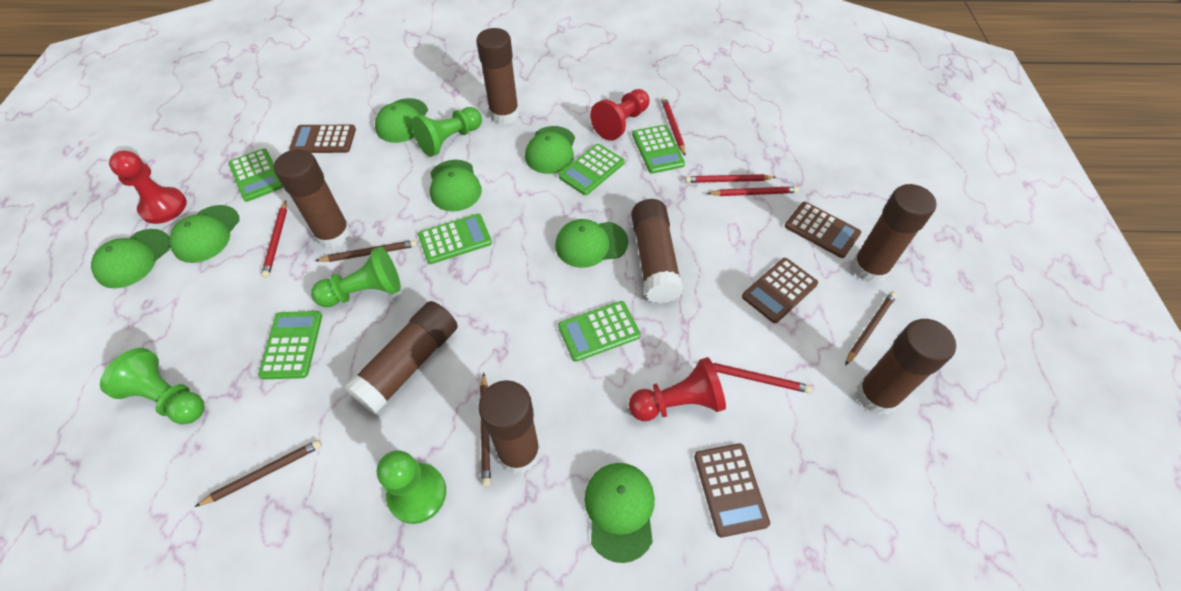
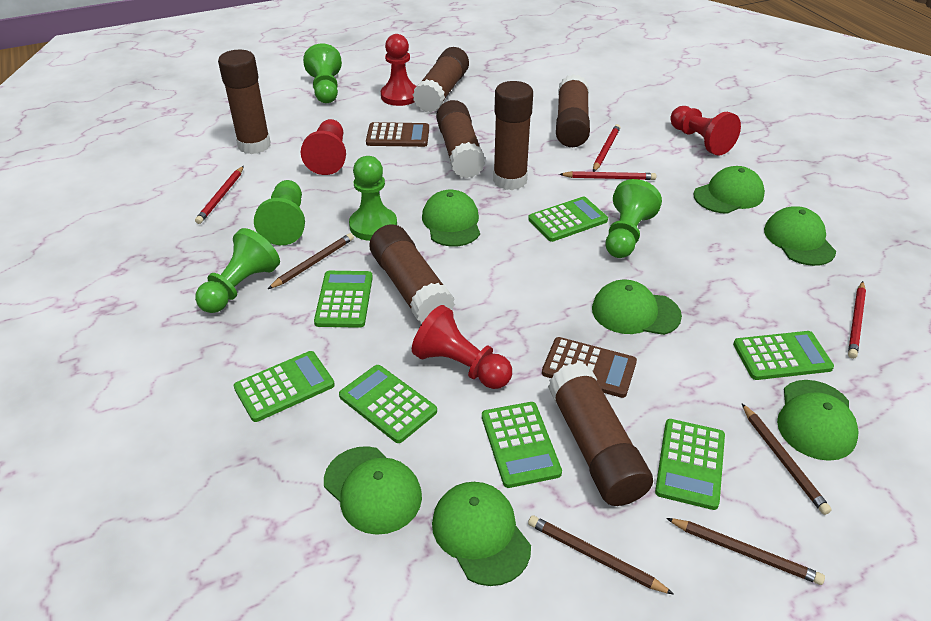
brown calculator: 4 -> 2
green calculator: 6 -> 7
green pawn: 4 -> 5
red pawn: 3 -> 4
red pencil: 5 -> 4

